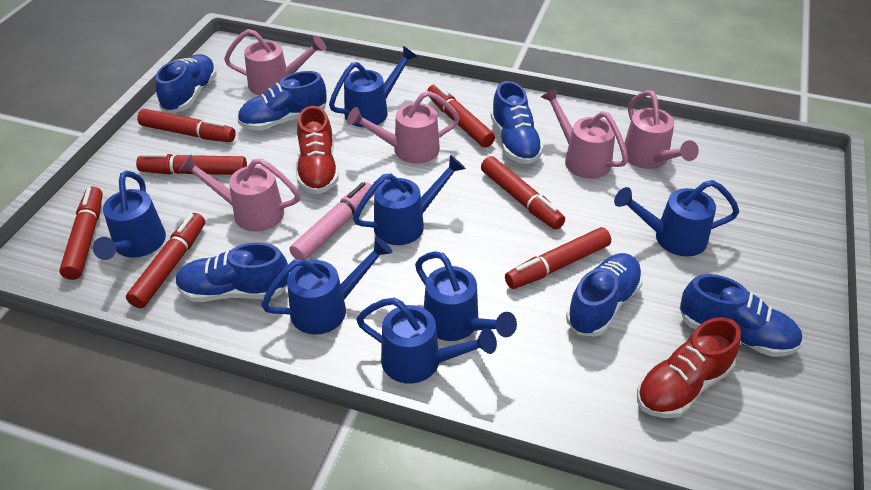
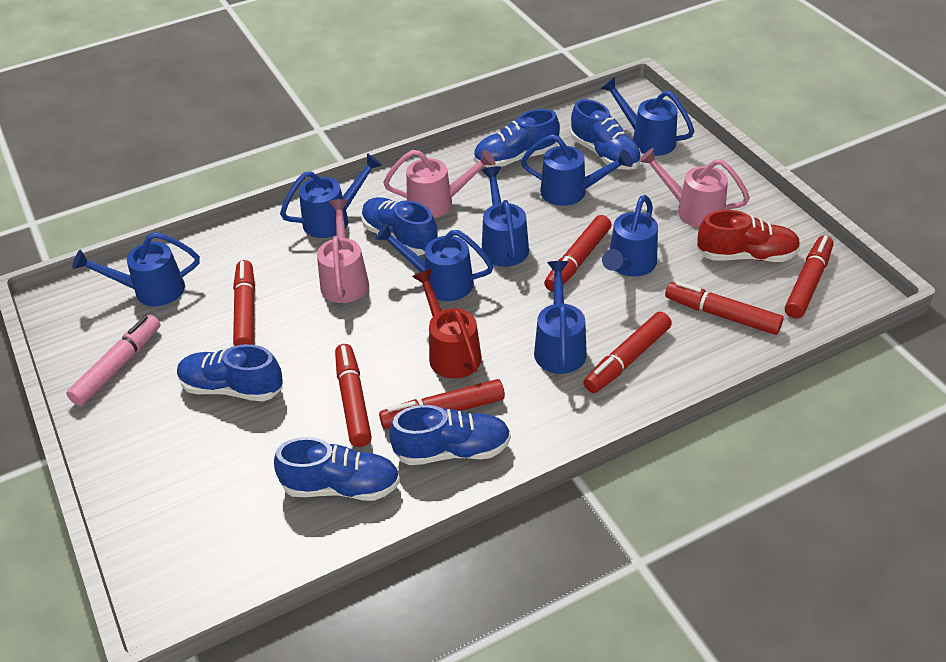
blue watering can: 7 -> 8
pink watering can: 5 -> 3
red shoe: 2 -> 1
red watering can: 0 -> 1

